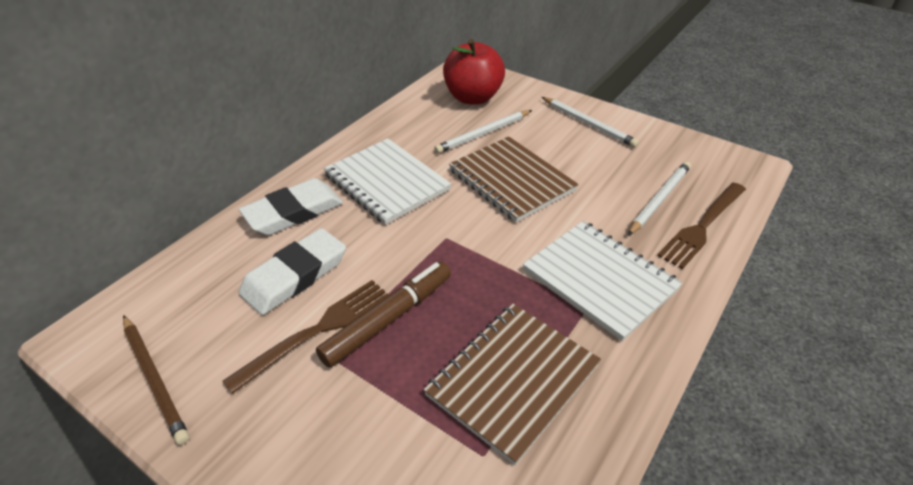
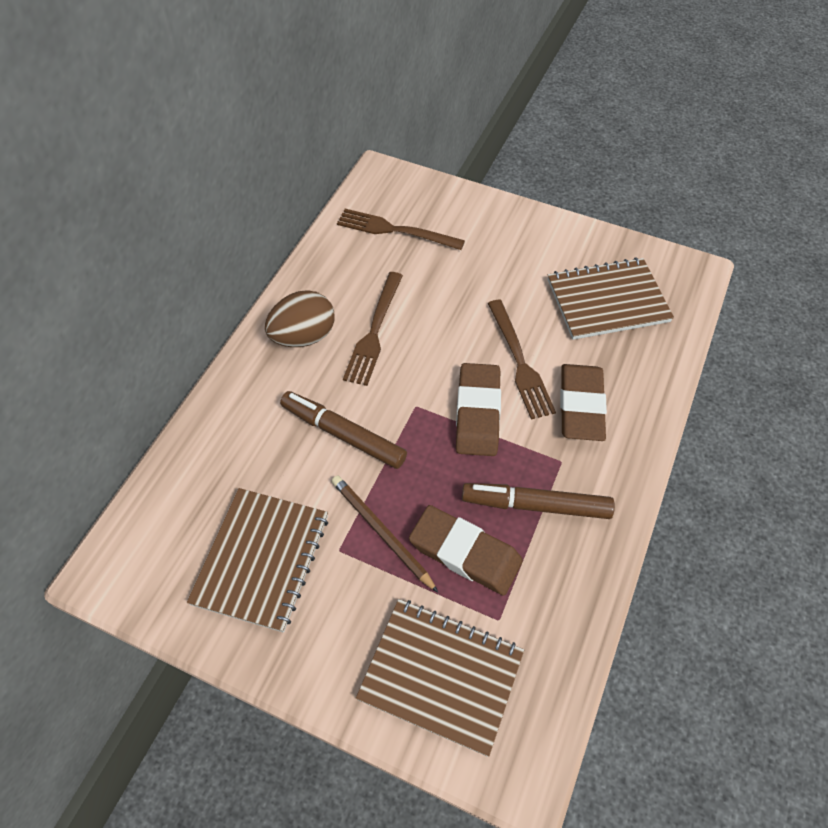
brown egg: 0 -> 1
brown eraser: 0 -> 3
brown fork: 2 -> 3
brown marker: 1 -> 2
brown notebook: 2 -> 3
red apple: 1 -> 0
white eraser: 2 -> 0
white notebook: 2 -> 0
white pencil: 3 -> 0

